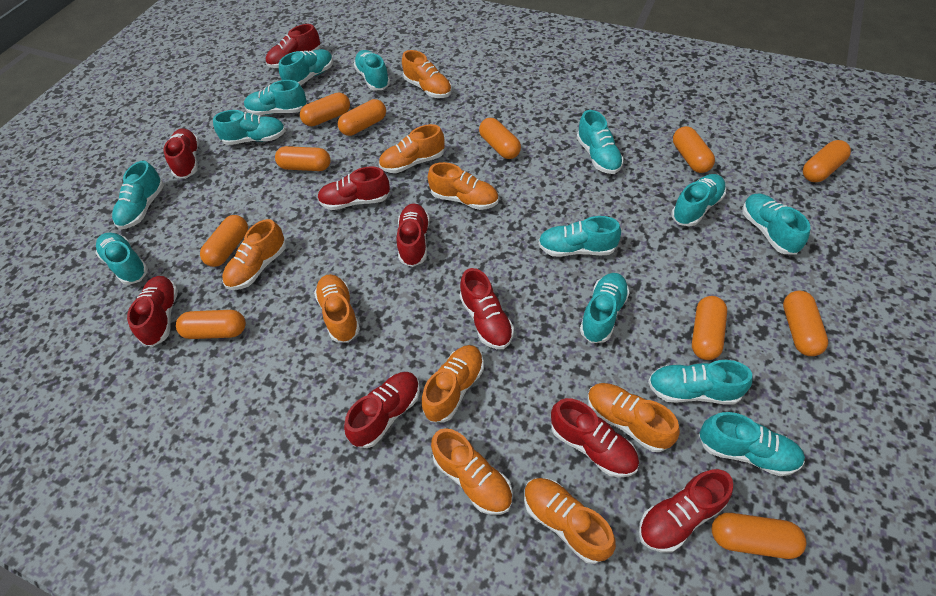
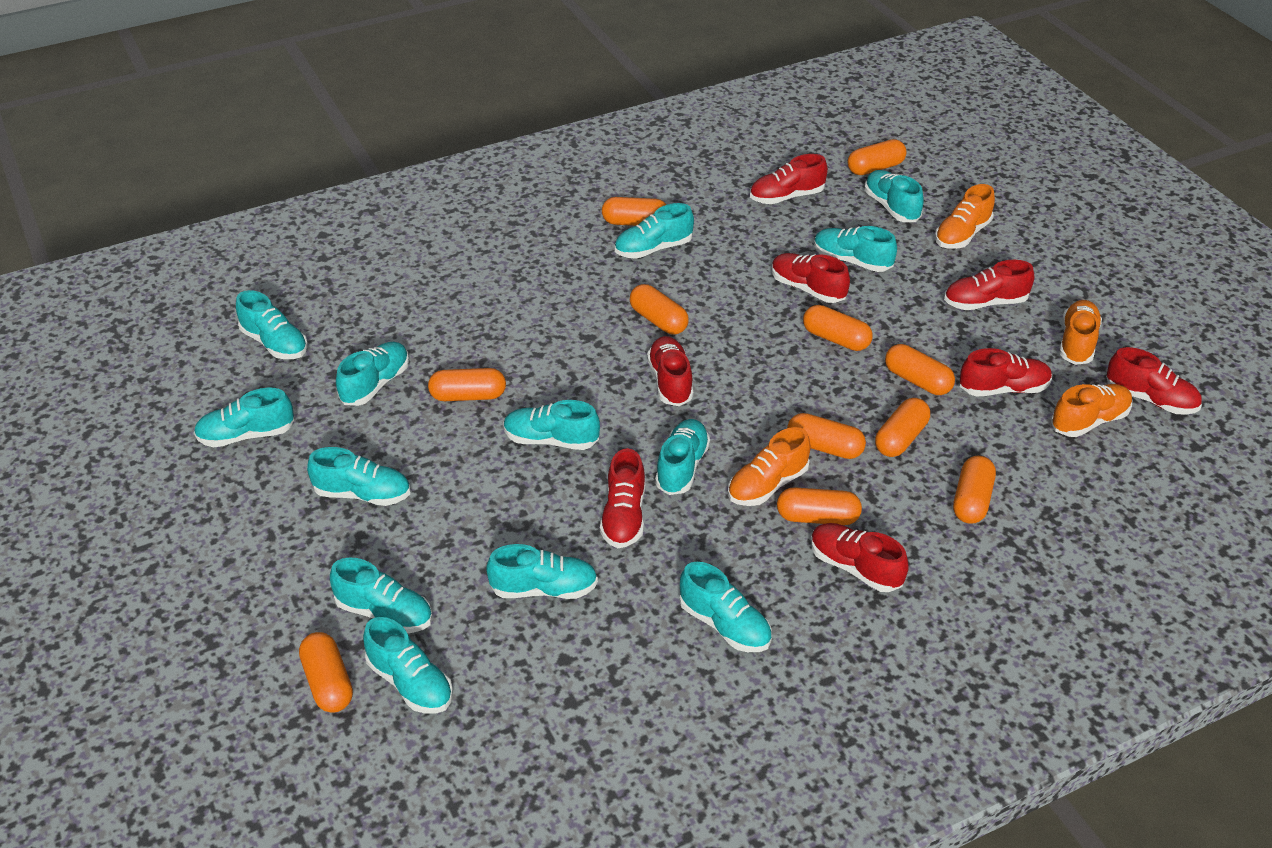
orange shoe: 9 -> 4
red shoe: 9 -> 8

